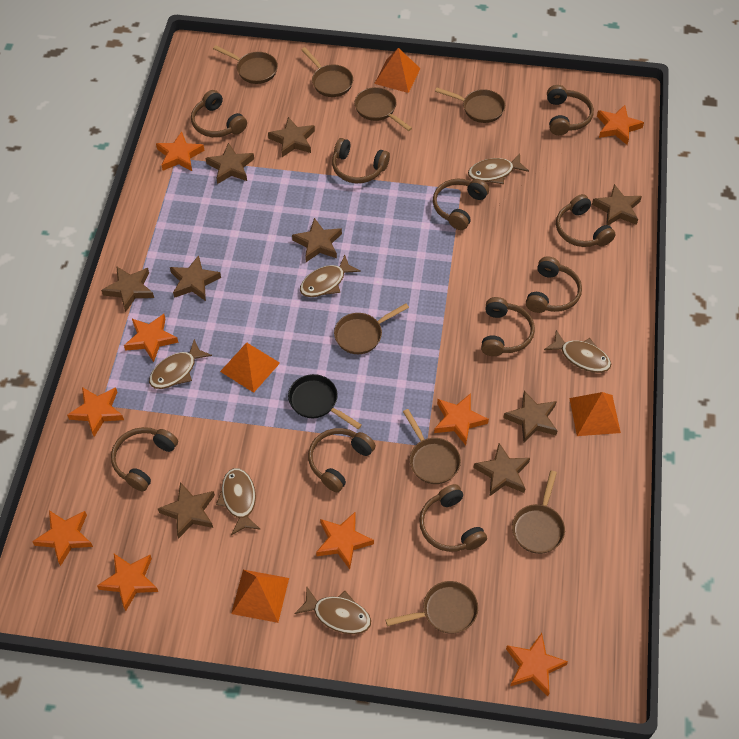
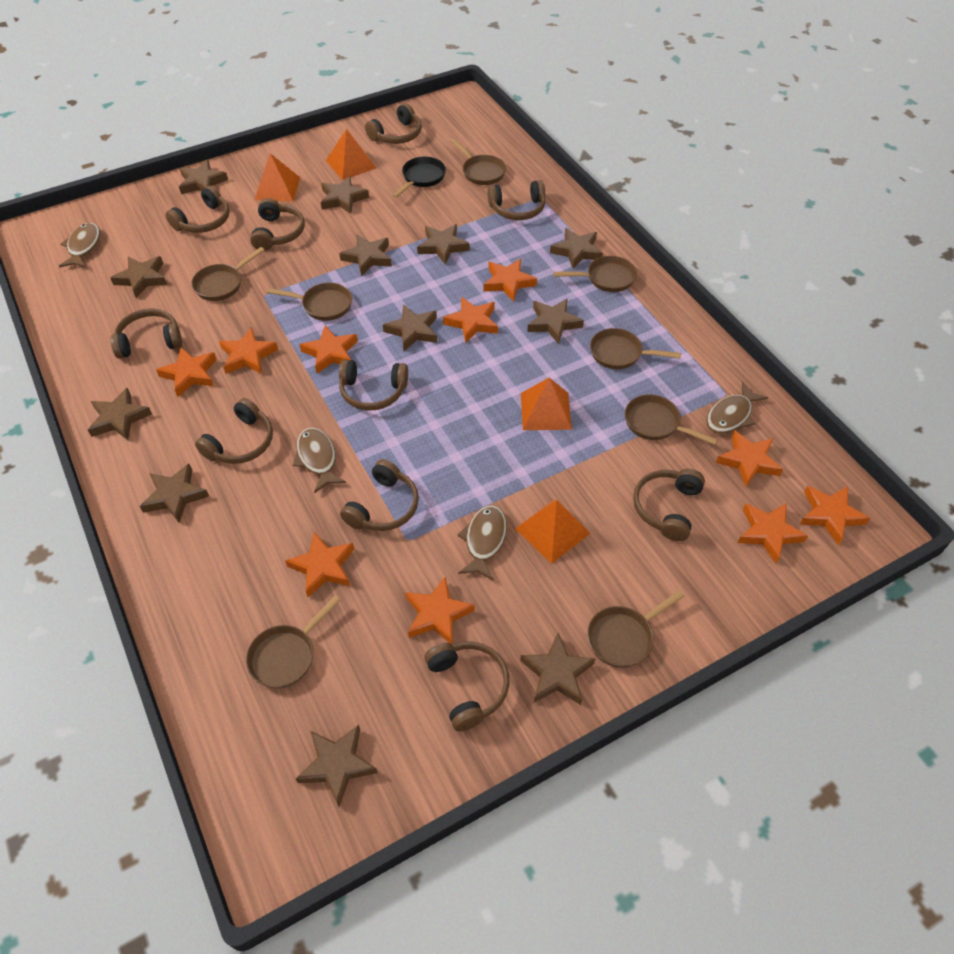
brown fish: 6 -> 4
brown star: 9 -> 12
orange star: 9 -> 10

